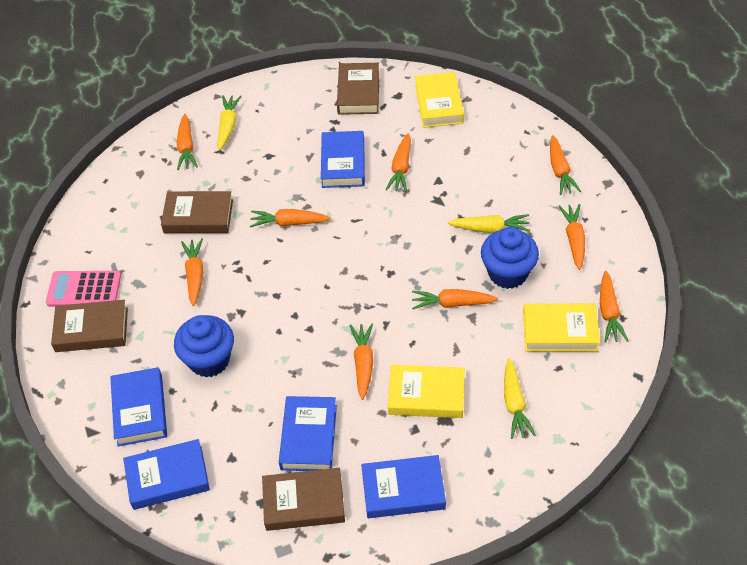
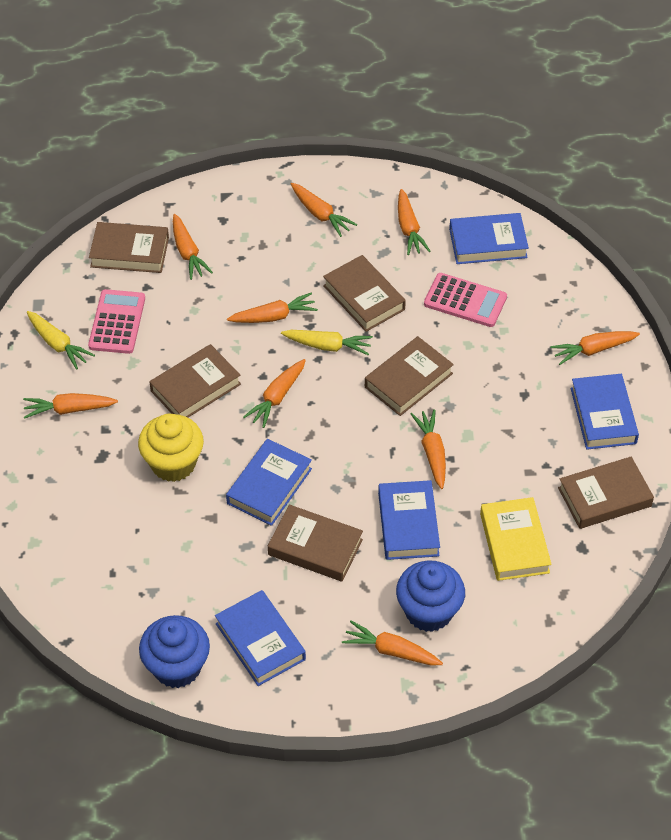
brown book: 4 -> 6
pink calculator: 1 -> 2
yellow book: 3 -> 1
yellow carrot: 3 -> 2
yellow cupcake: 0 -> 1

